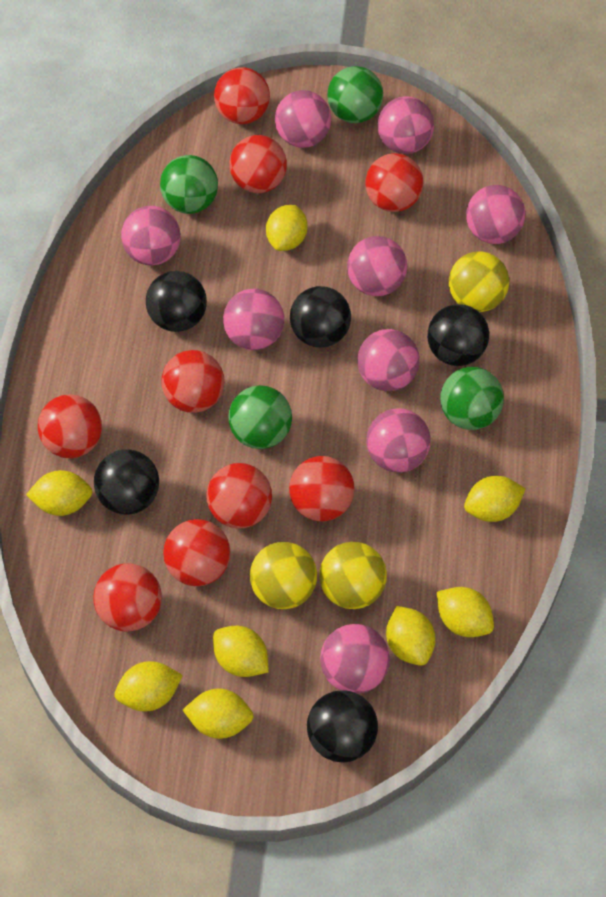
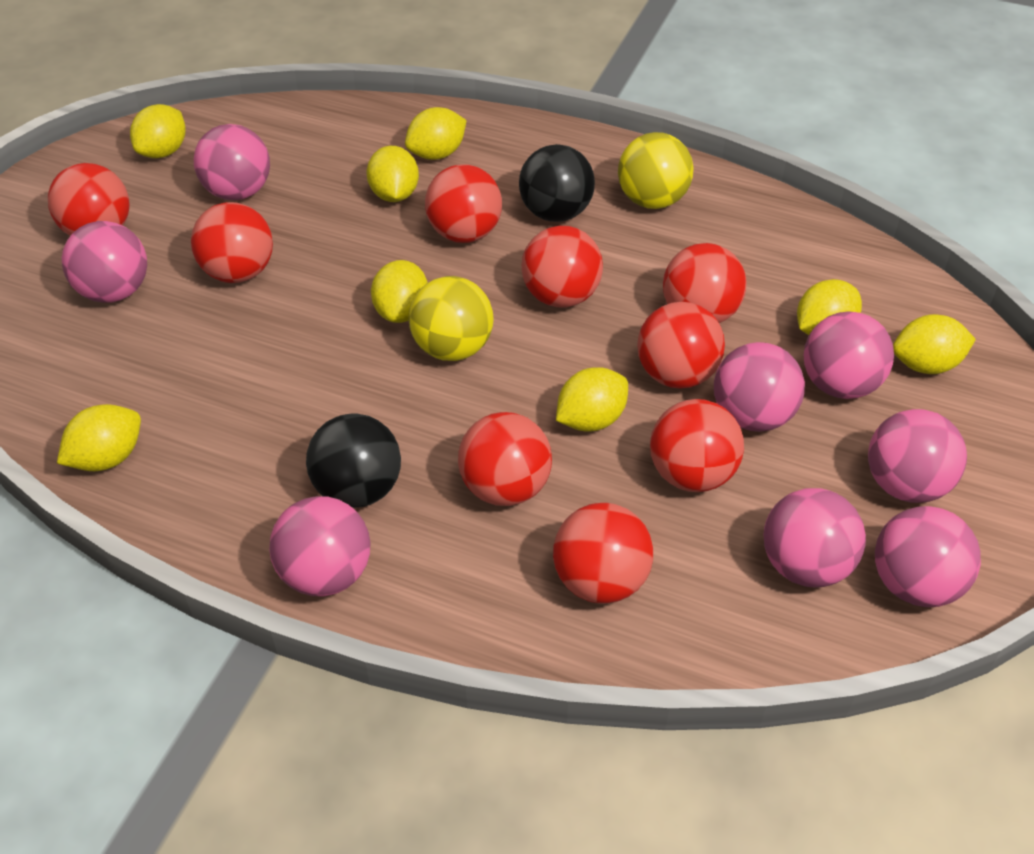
black ball: 5 -> 2
green ball: 4 -> 0
pink ball: 9 -> 8
yellow ball: 3 -> 2

